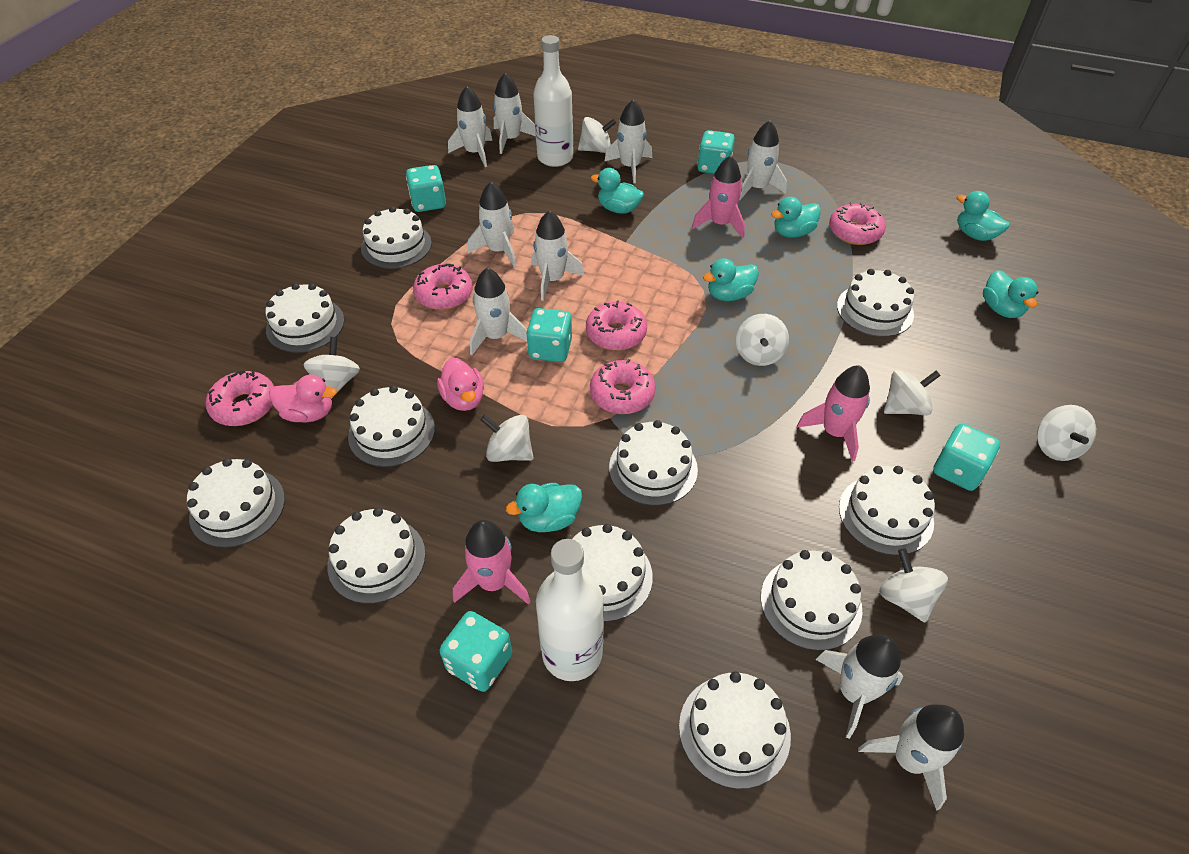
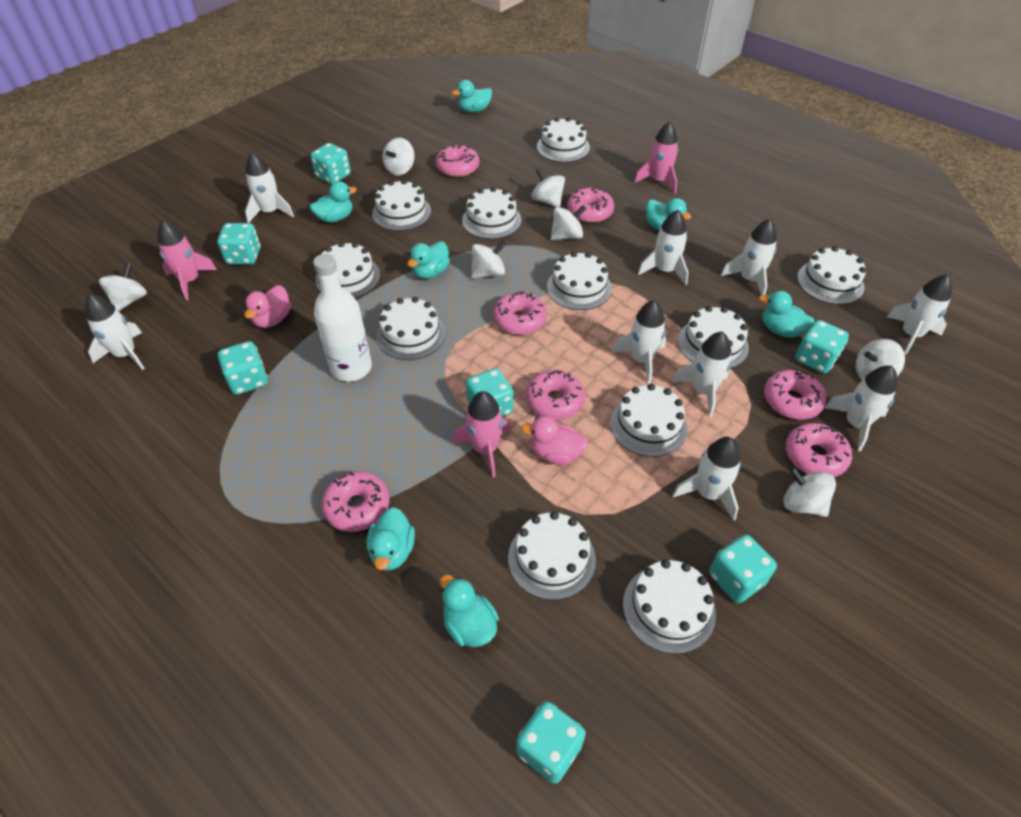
pink donut: 5 -> 7
turquoise dice: 5 -> 7
turquoise duck: 6 -> 7
white bottle: 2 -> 1

